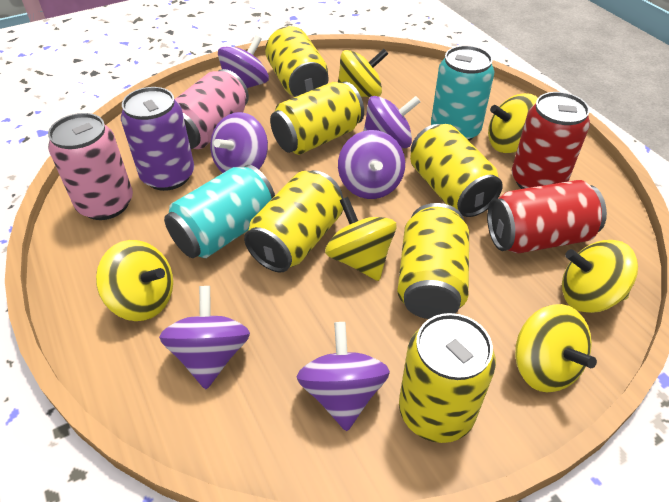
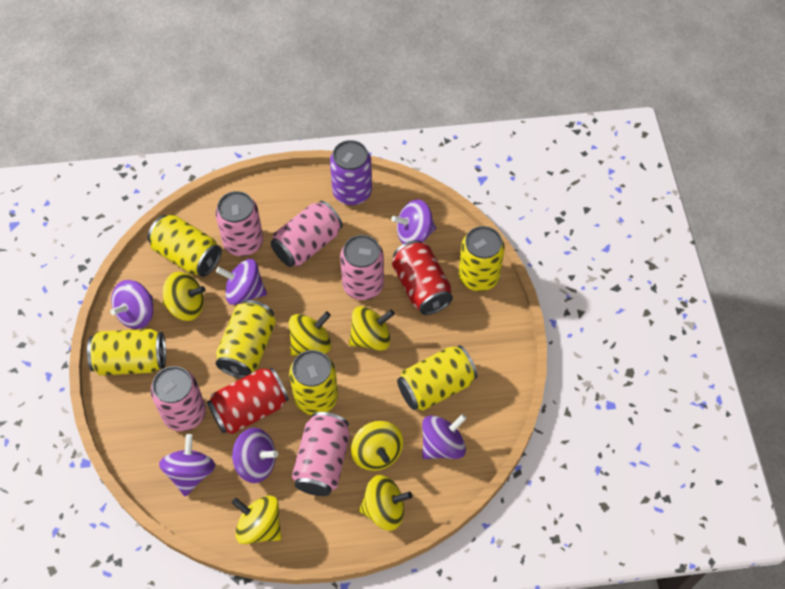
pink can: 2 -> 5
turquoise can: 2 -> 0

